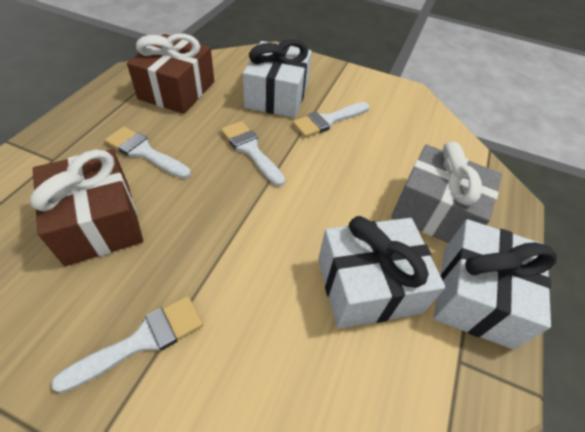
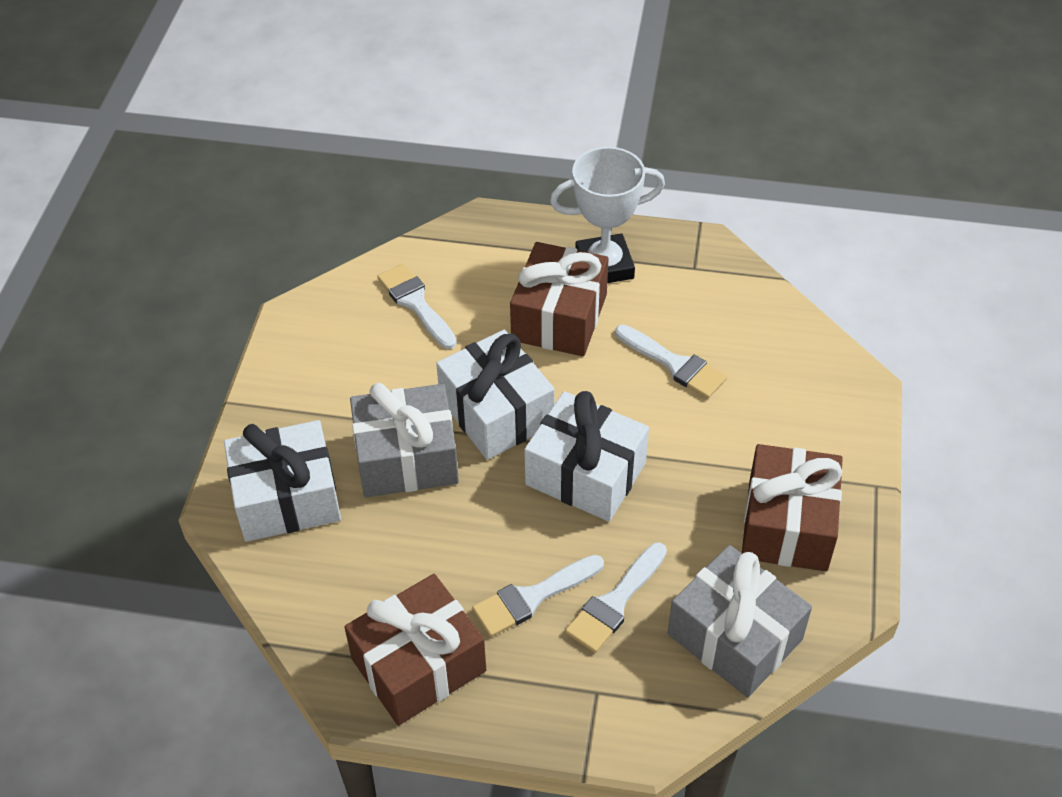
brown gift: 2 -> 3
grey gift: 1 -> 2
white trophy: 0 -> 1

